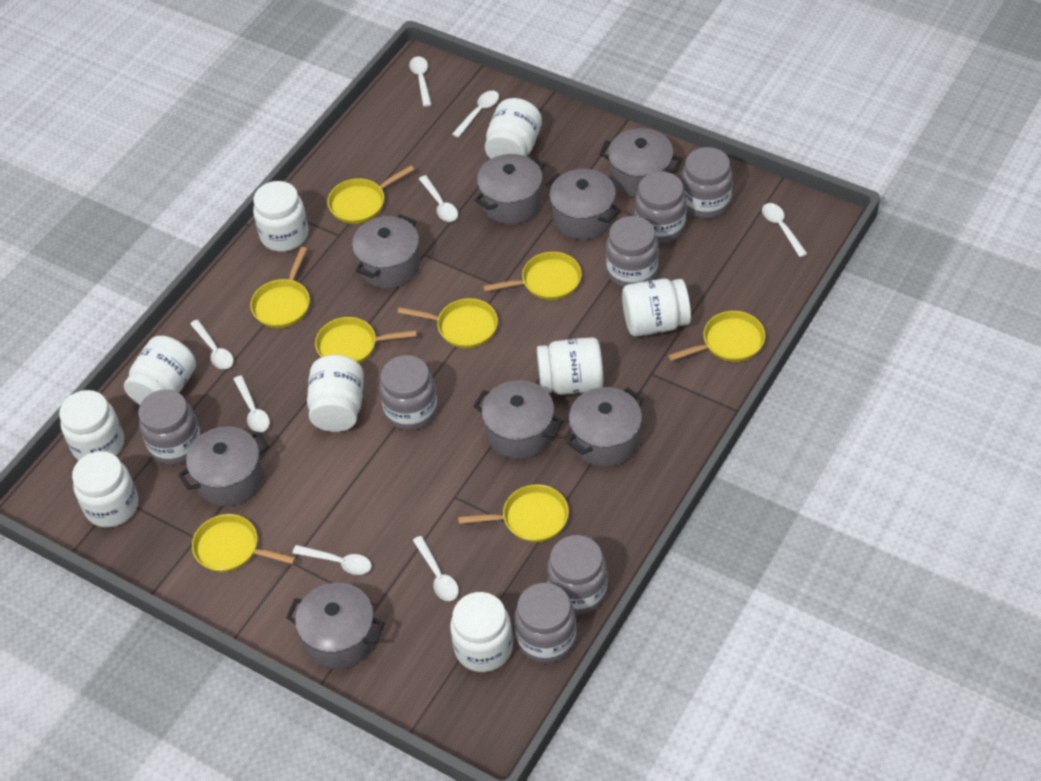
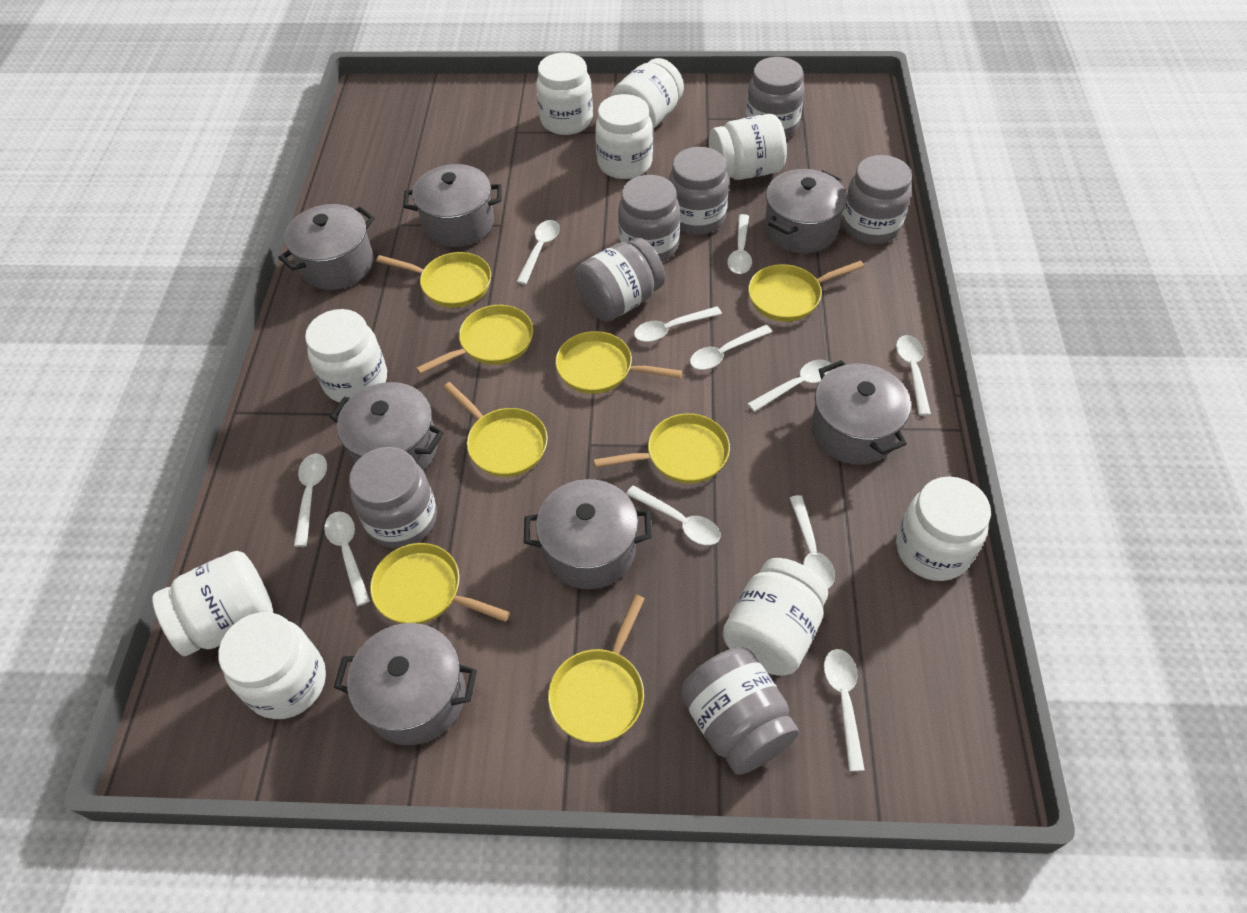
grey pot: 8 -> 7
white spoon: 8 -> 11

